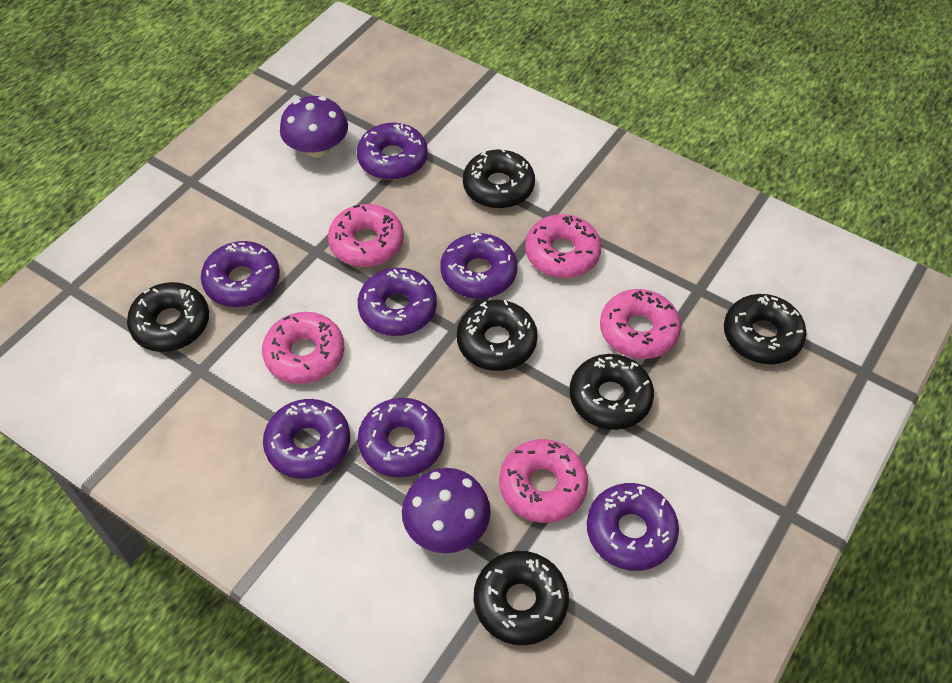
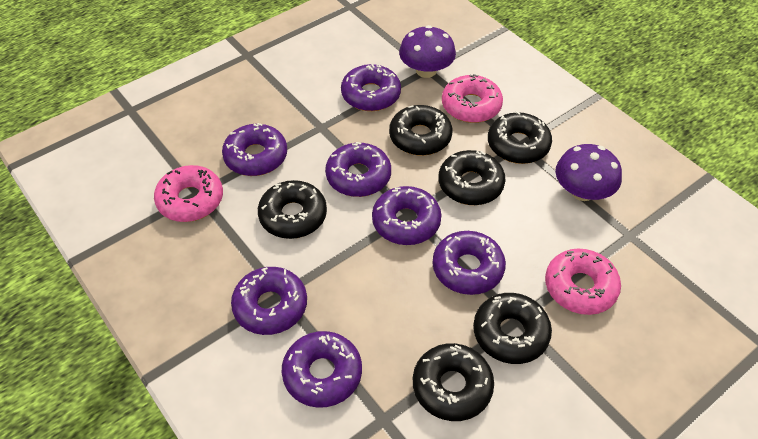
pink donut: 5 -> 3

